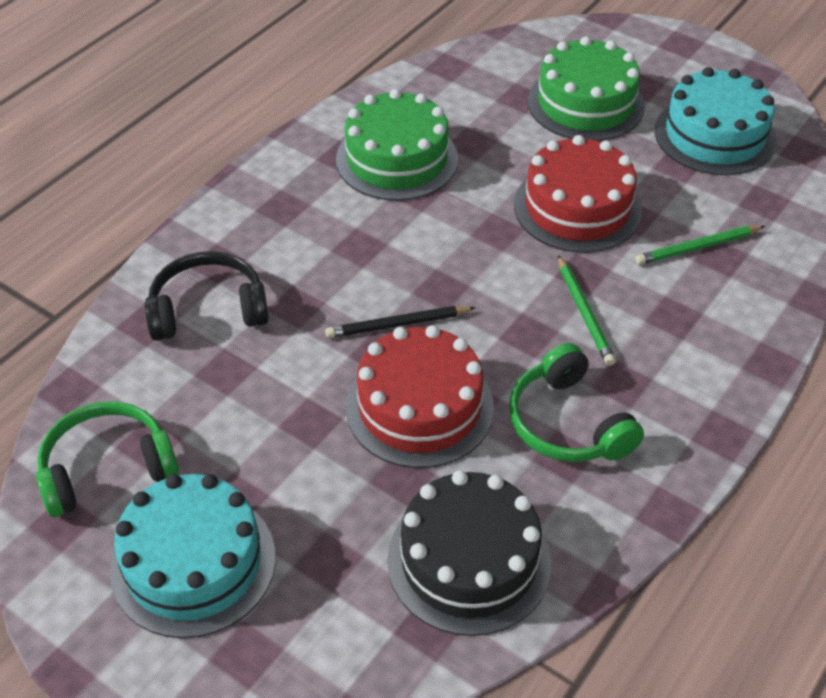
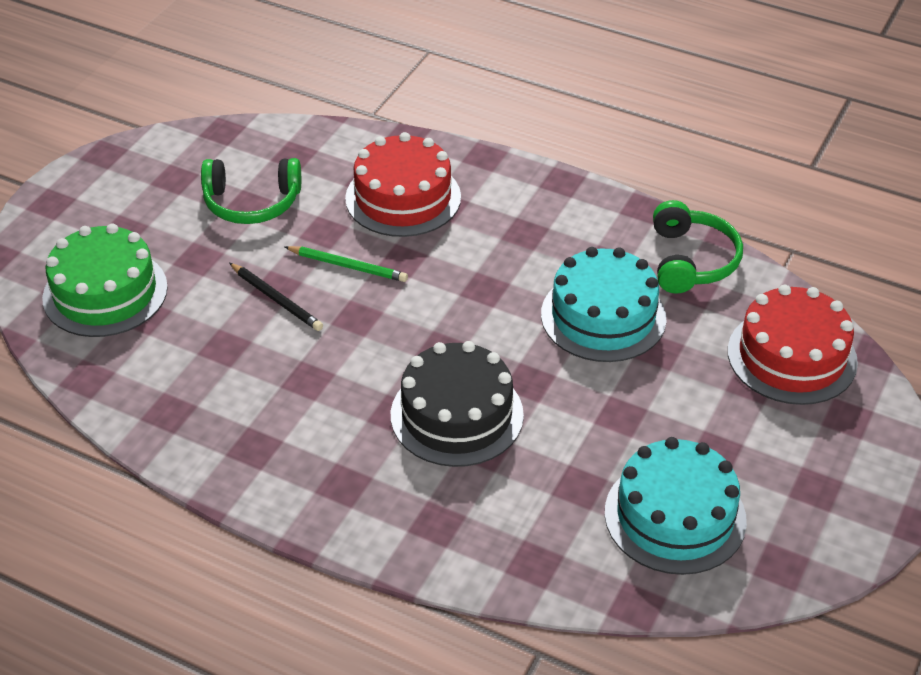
black headphones: 1 -> 0
green cake: 2 -> 1
green pencil: 2 -> 1

